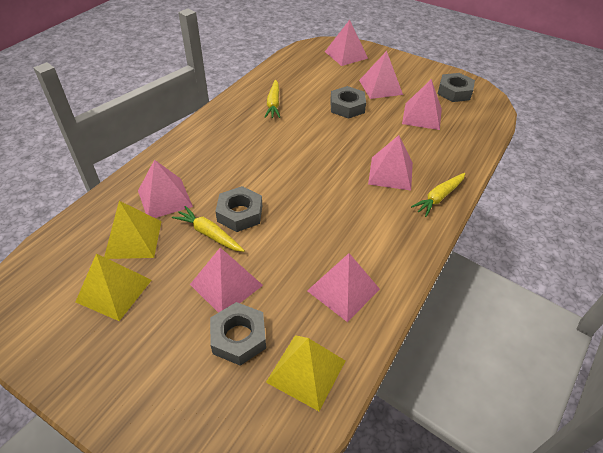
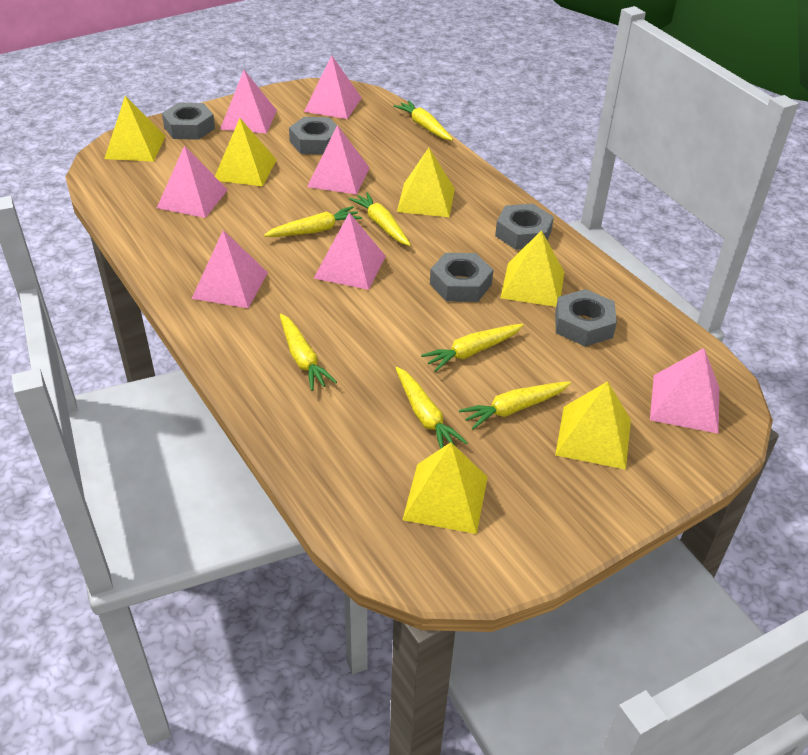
grey nut: 4 -> 5
yellow carrot: 3 -> 7
yellow pyramid: 3 -> 6

